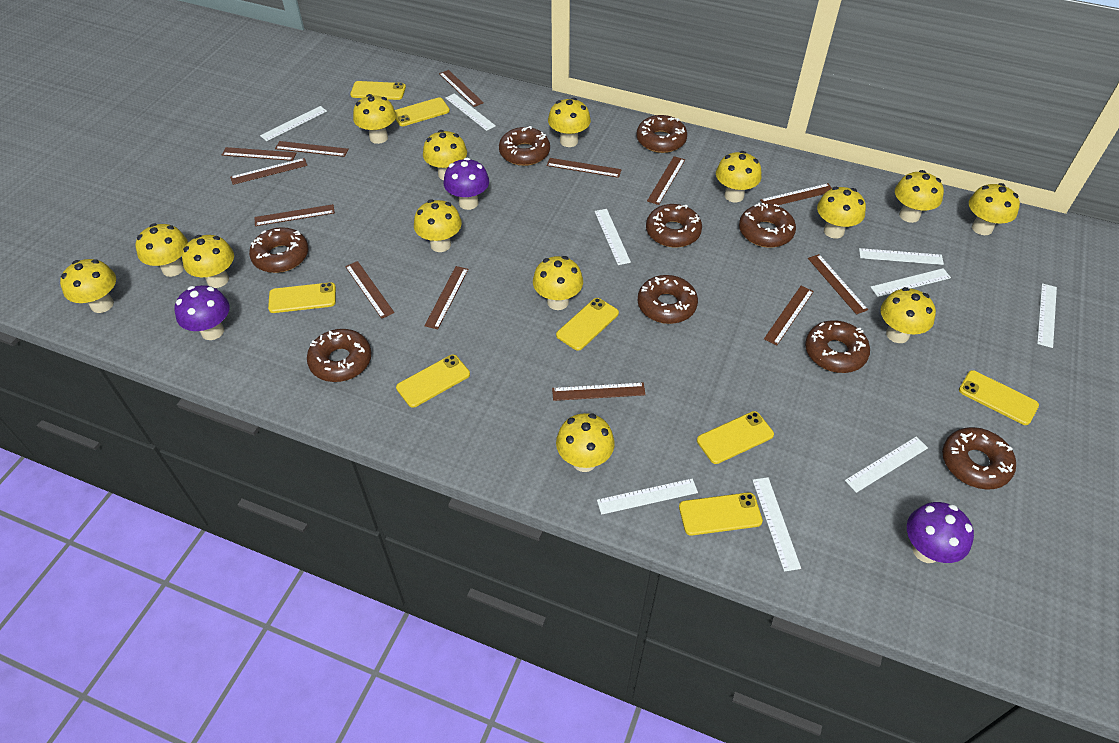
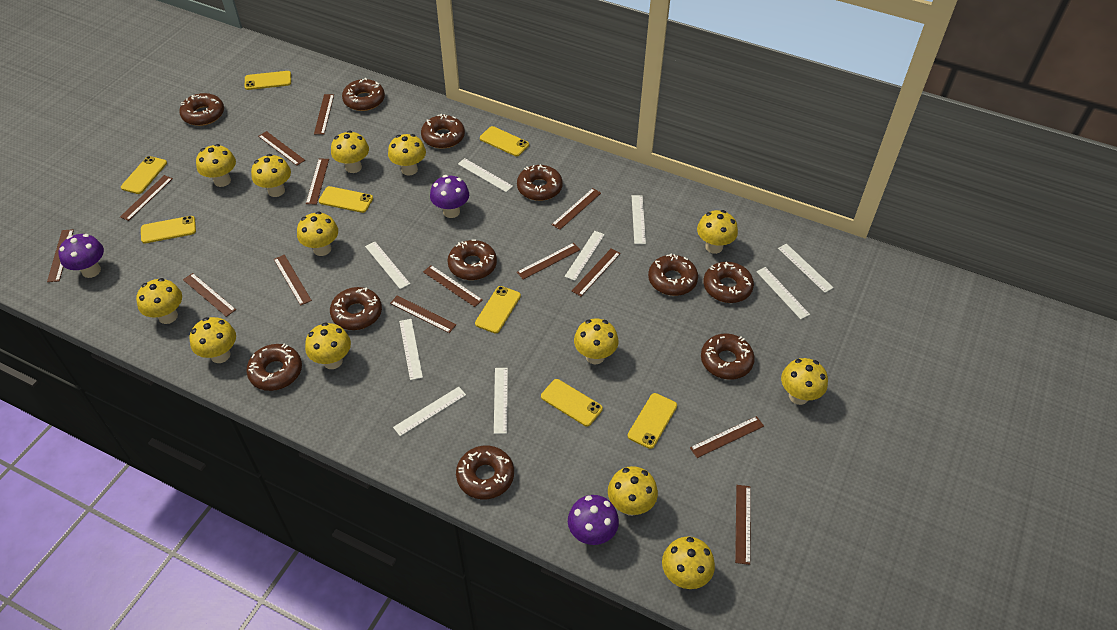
brown donut: 9 -> 11
brown ruler: 13 -> 14
yellow mushroom: 14 -> 13

